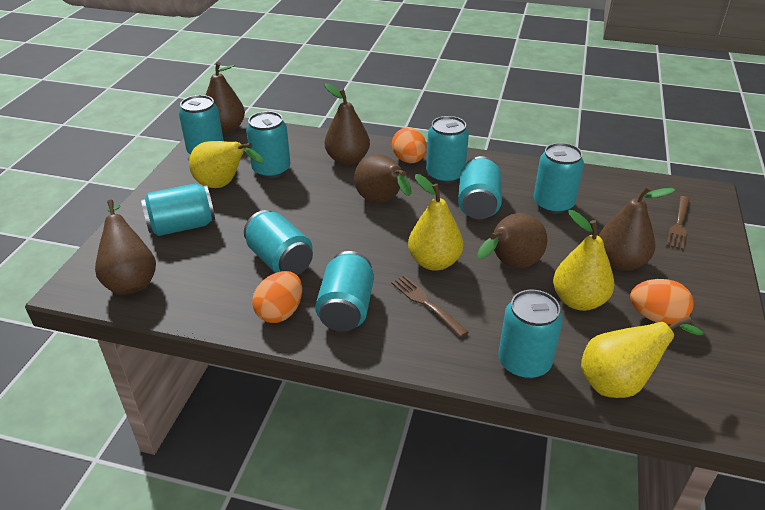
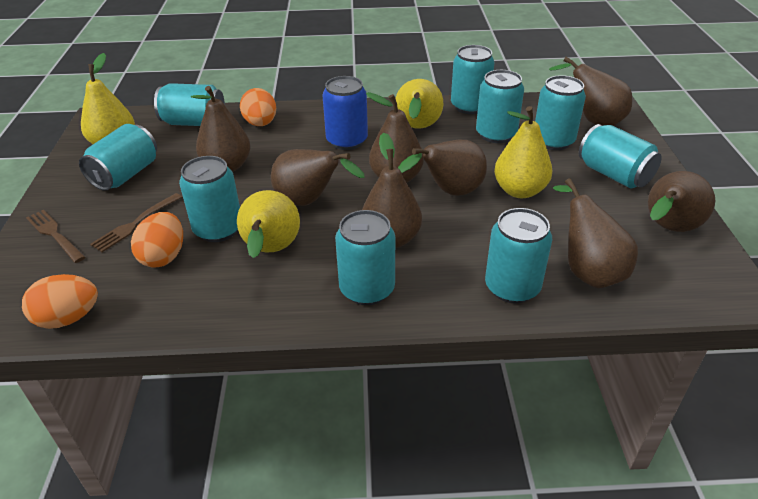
blue can: 0 -> 1
brown pear: 6 -> 8

